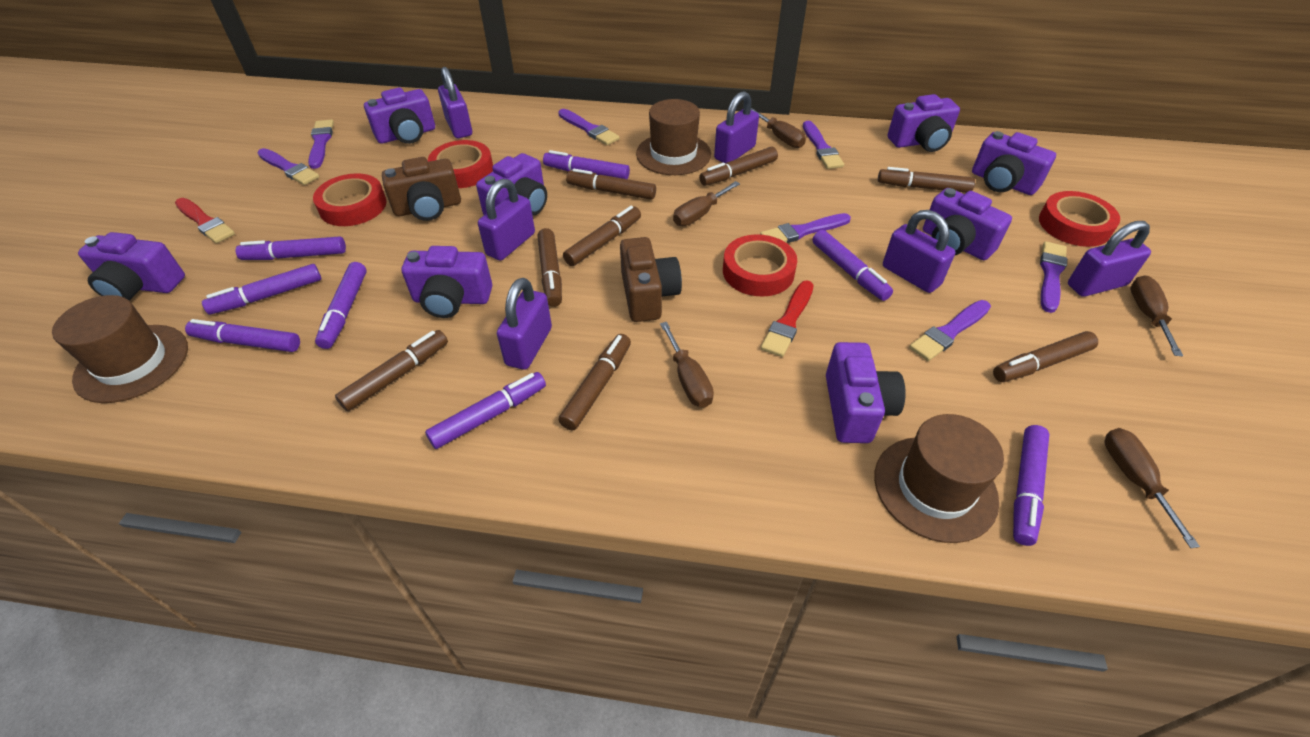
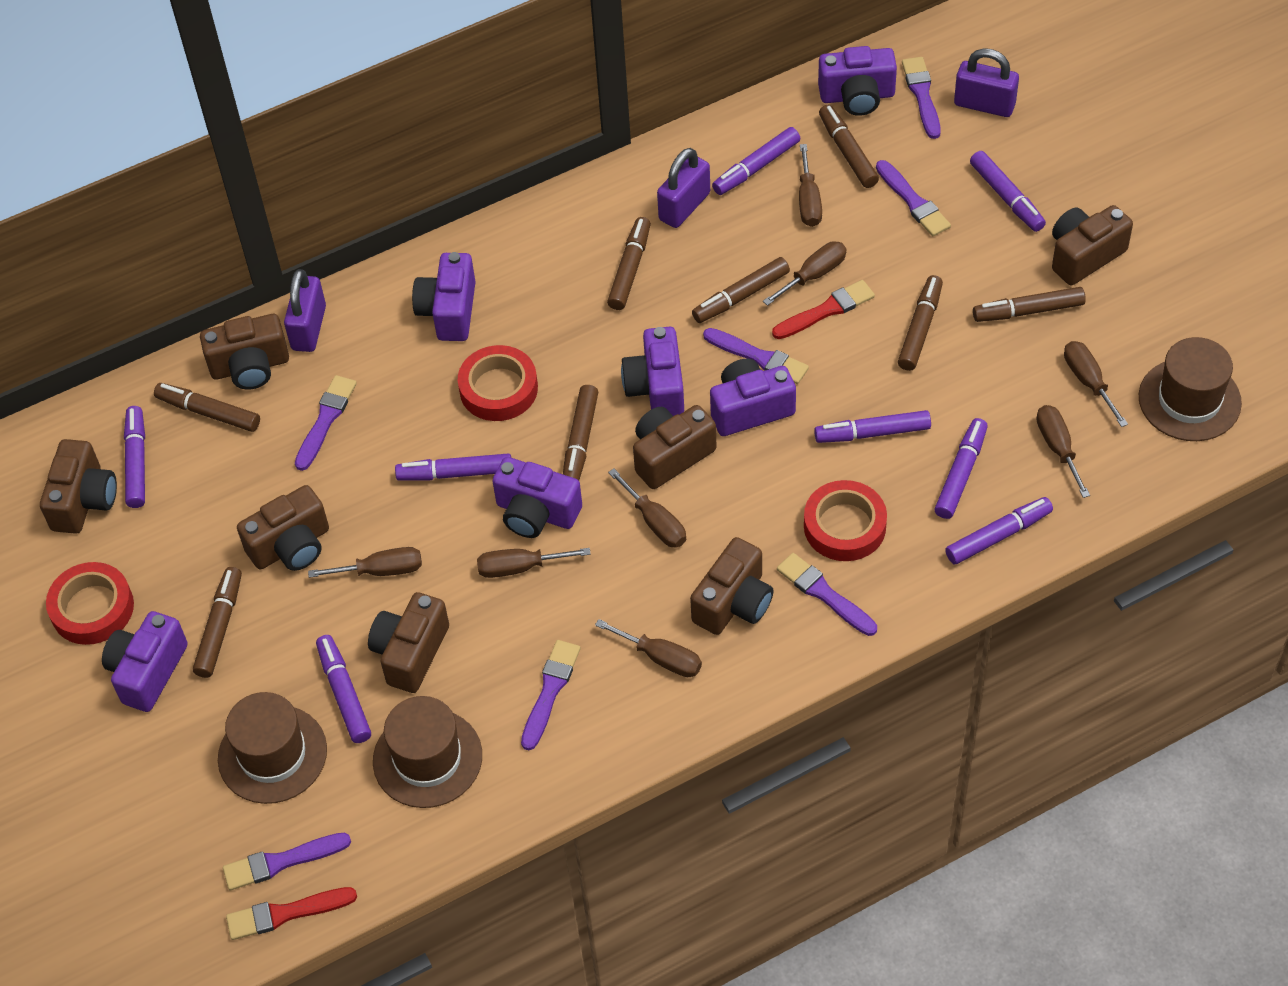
brown camera: 2 -> 7
brown screwdriver: 5 -> 8
purple camera: 8 -> 6
purple padlock: 6 -> 3
red tape: 4 -> 3

